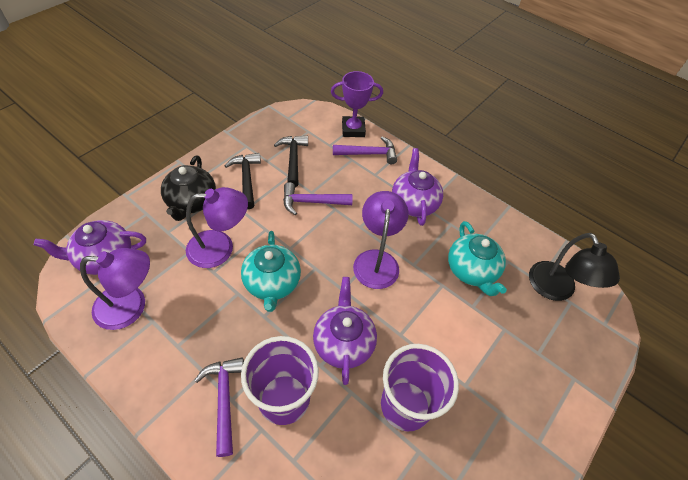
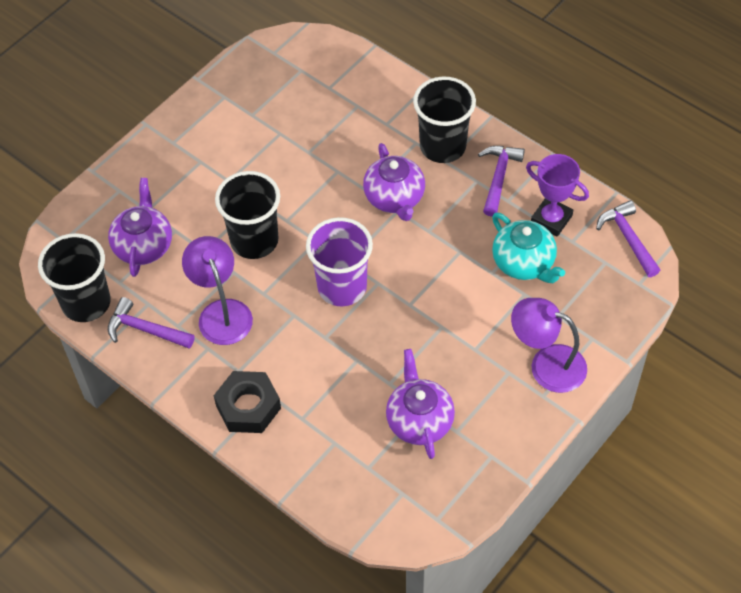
black cup: 0 -> 3
black hammer: 2 -> 0
black lamp: 1 -> 0
black nut: 0 -> 1
black teapot: 1 -> 0
purple cup: 2 -> 1
purple lamp: 3 -> 2
turquoise teapot: 2 -> 1

